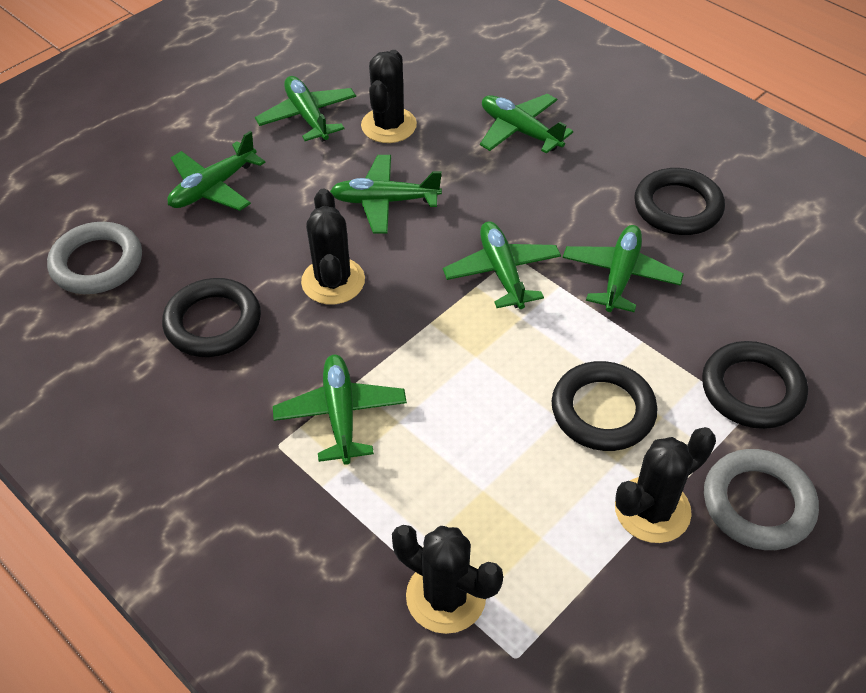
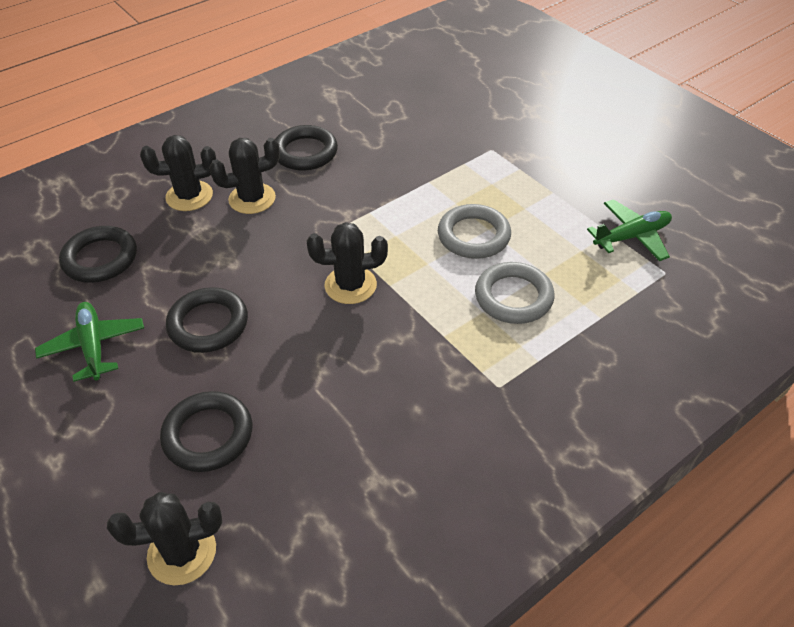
green plane: 7 -> 2

